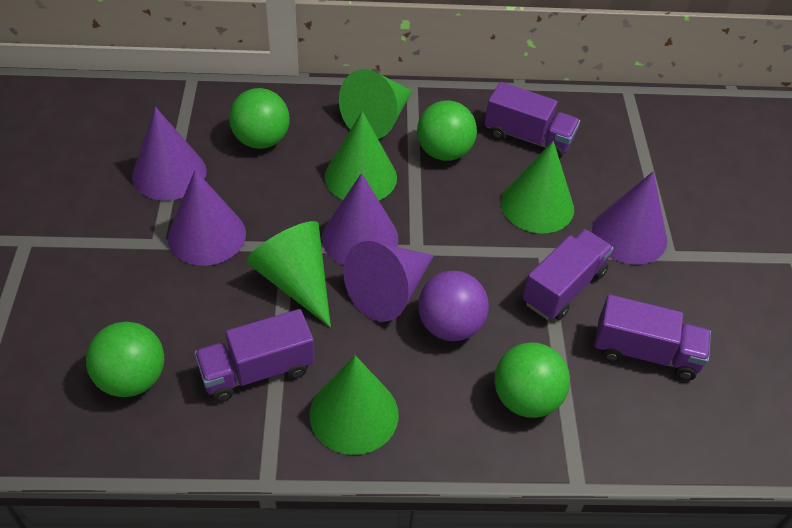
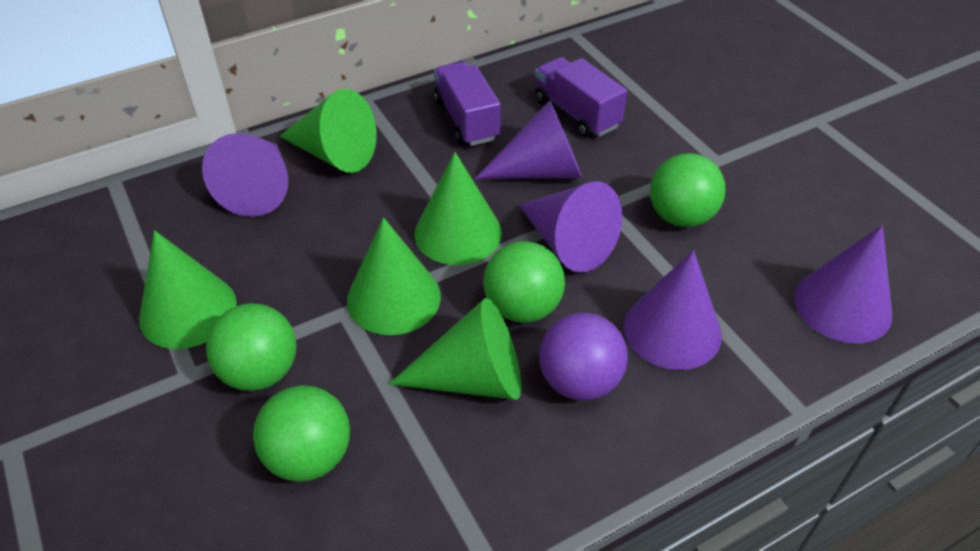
purple truck: 4 -> 2

